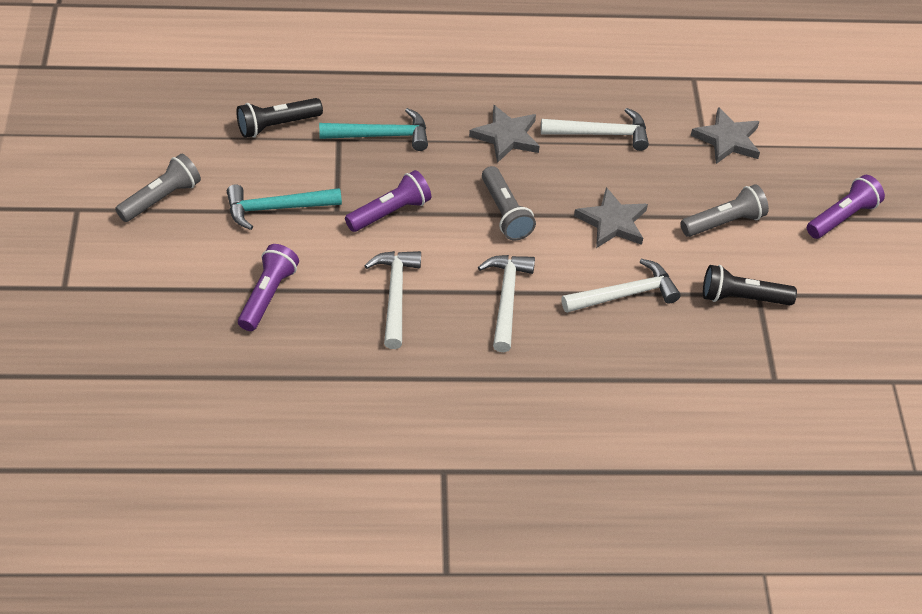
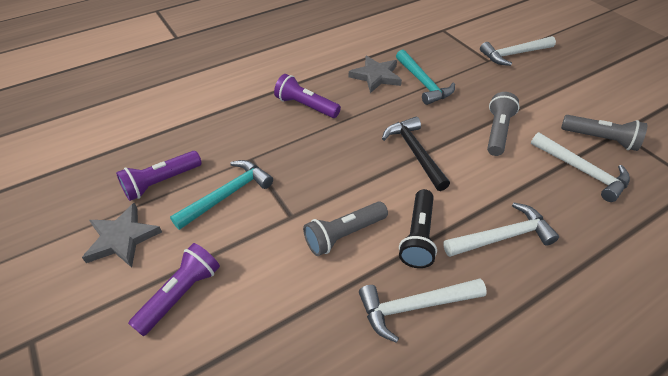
black flashlight: 2 -> 1
black hammer: 0 -> 1
grey star: 3 -> 2

